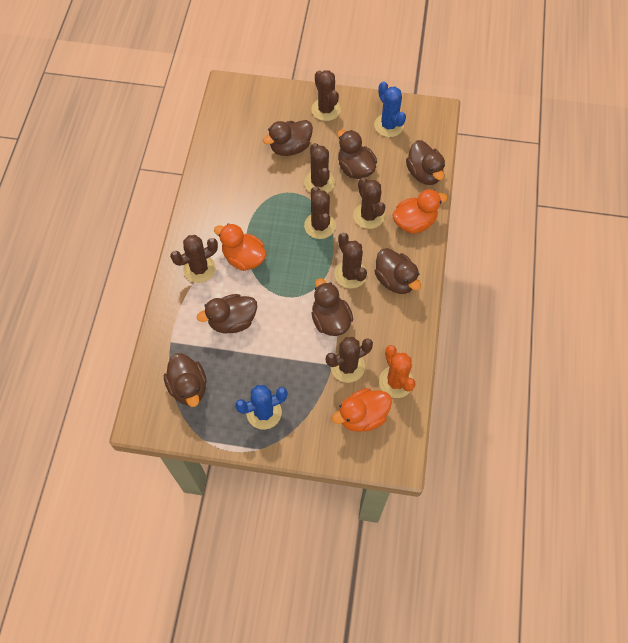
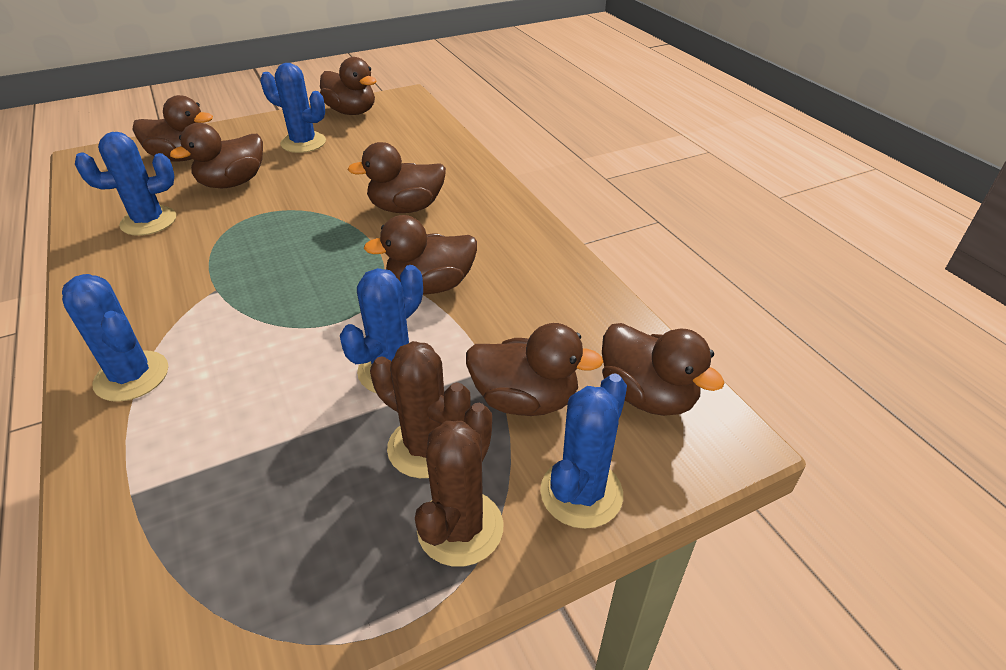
blue cactus: 2 -> 5
brown cactus: 7 -> 2
orange cactus: 1 -> 0
orange duck: 3 -> 0

